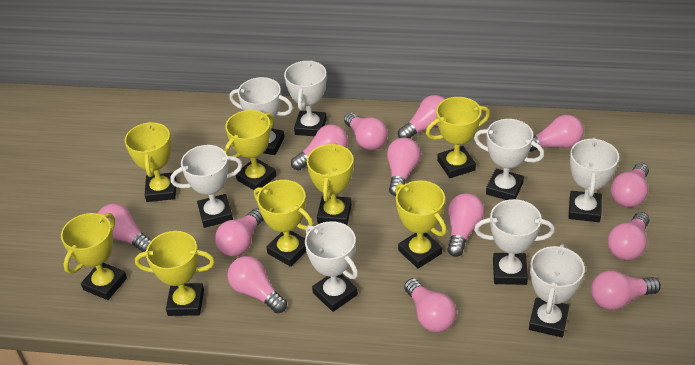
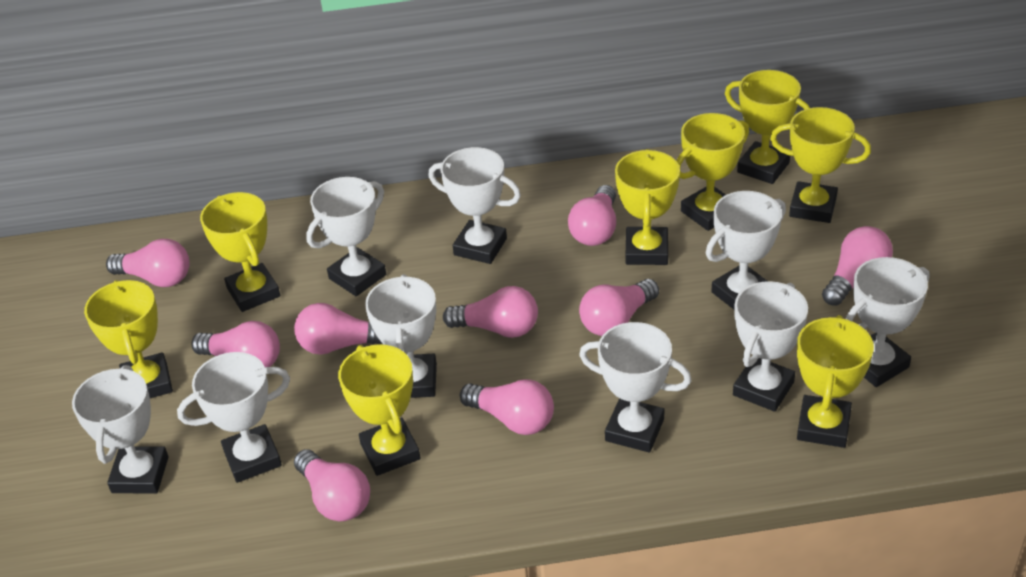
pink light bulb: 13 -> 9
white trophy: 8 -> 9

